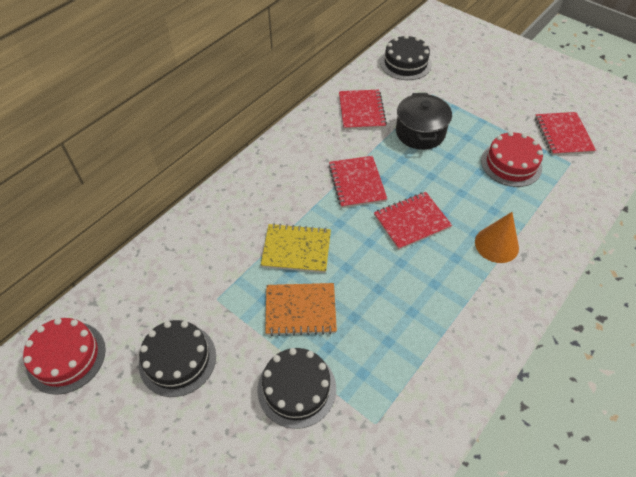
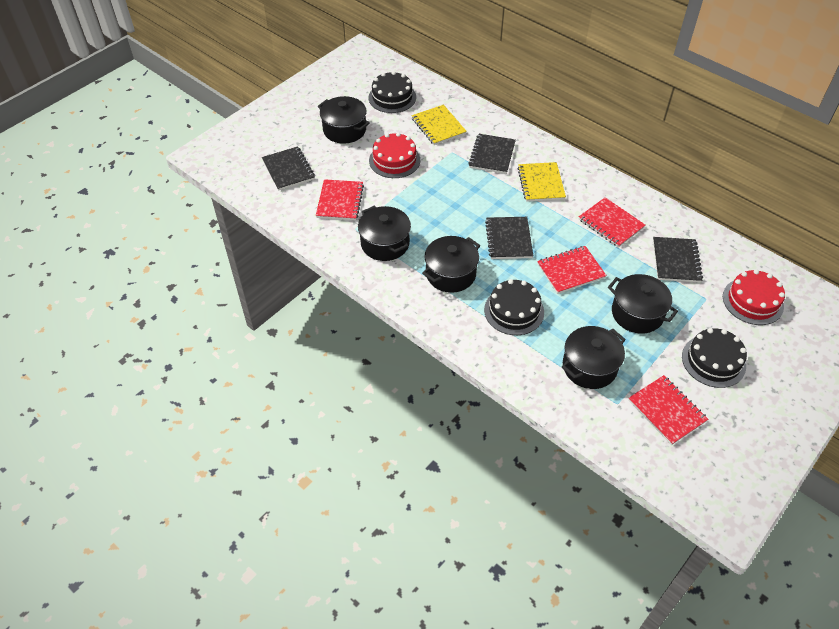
black notebook: 0 -> 4
black pot: 1 -> 5
orange cone: 1 -> 0
orange notebook: 1 -> 0
yellow notebook: 1 -> 2

